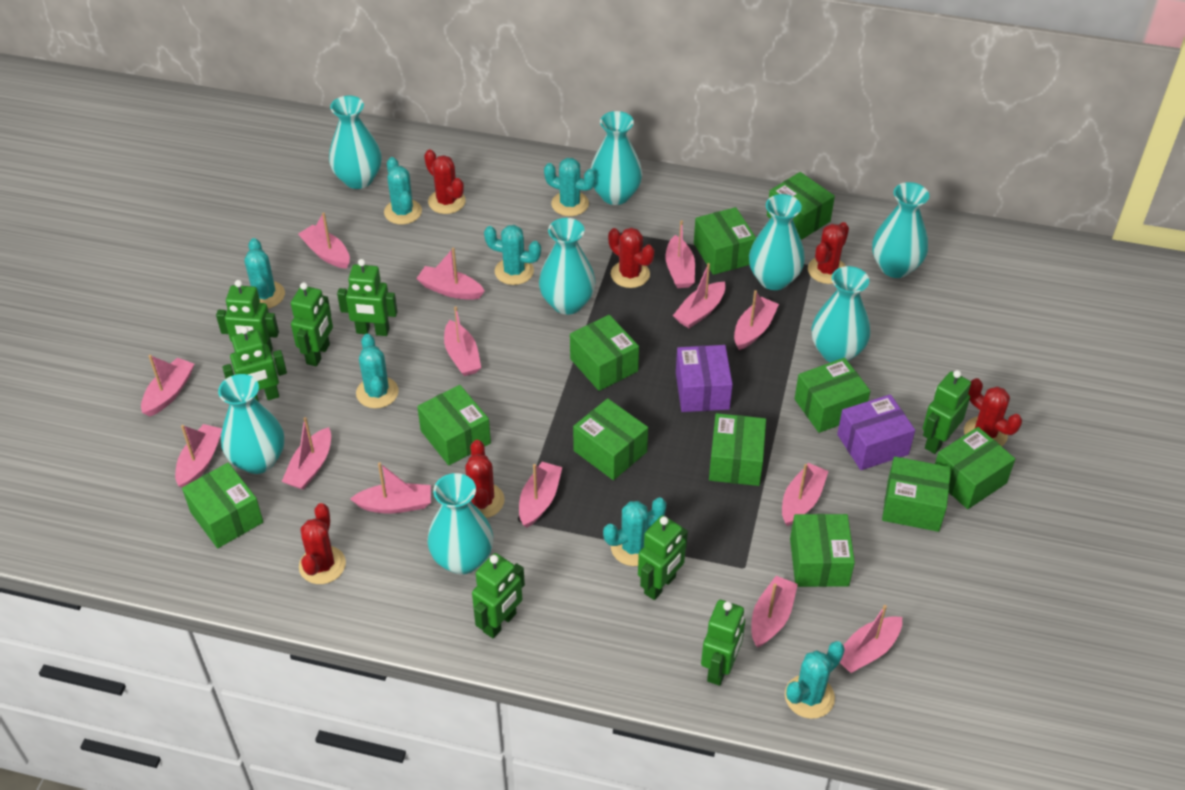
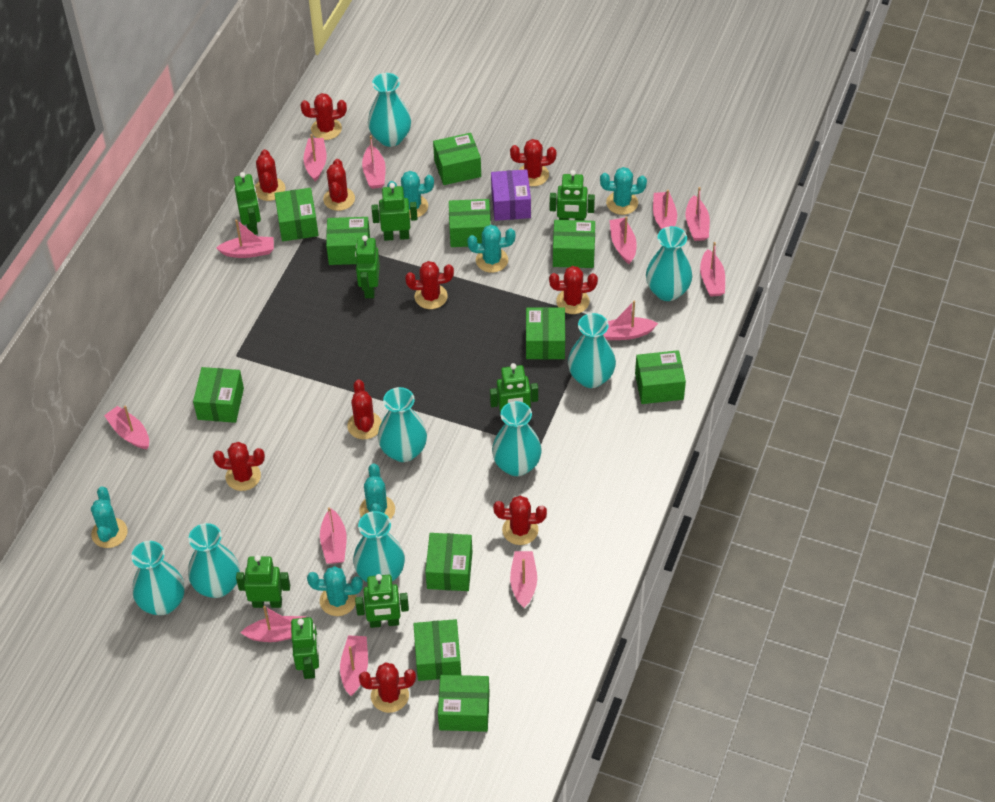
pink boat: 14 -> 13
purple box: 2 -> 1
red cactus: 6 -> 10
turquoise cactus: 7 -> 6

